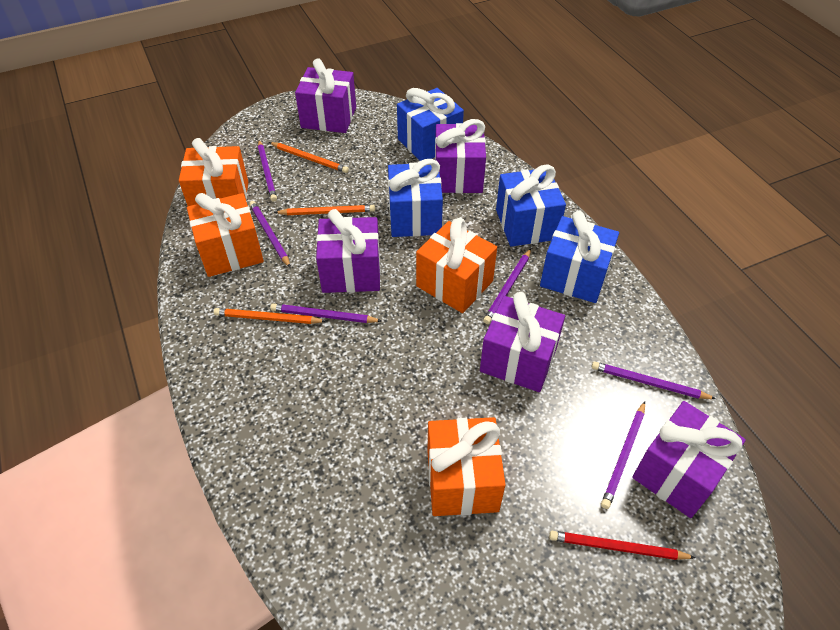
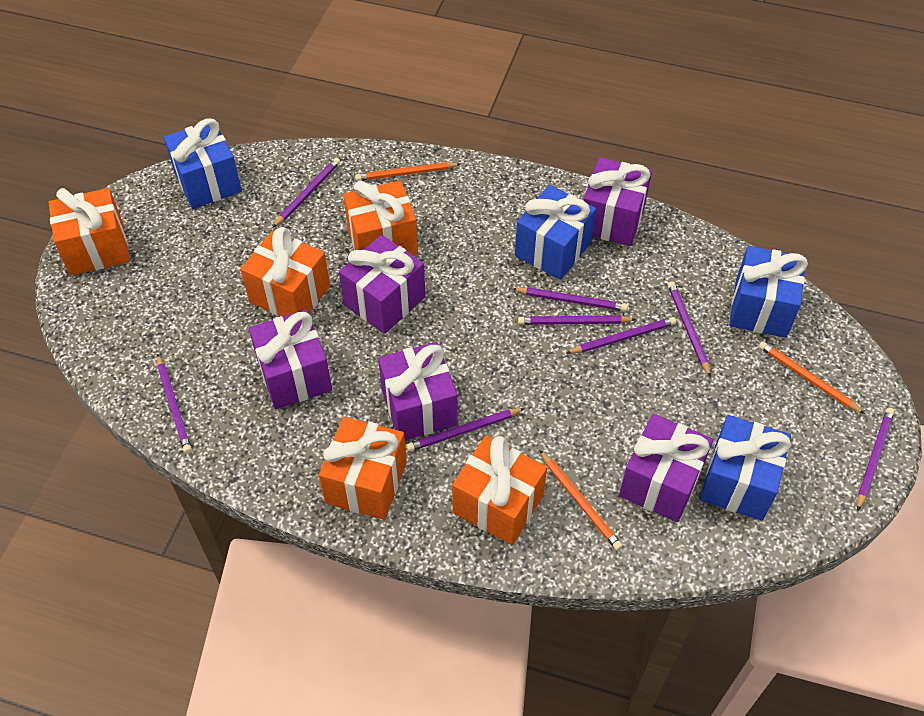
orange gift: 4 -> 5
purple pencil: 6 -> 8
red pencil: 1 -> 0

